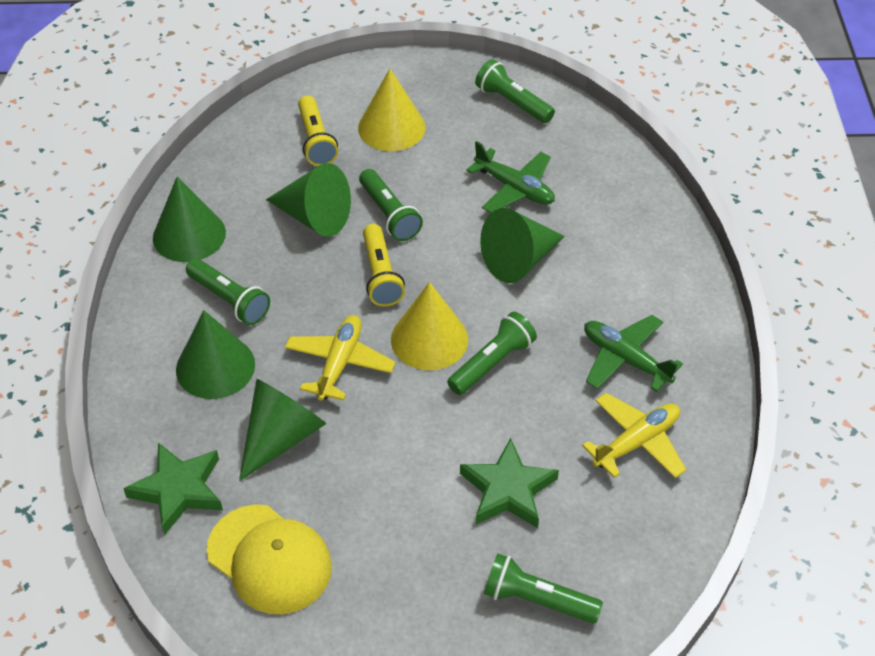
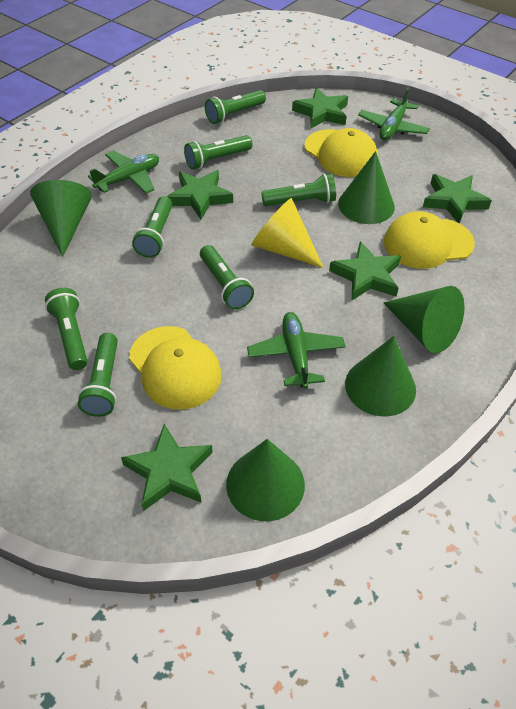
green flashlight: 5 -> 7
green plane: 2 -> 3
green star: 2 -> 5
yellow cap: 1 -> 3
yellow cone: 2 -> 1
yellow flashlight: 2 -> 0
yellow plane: 2 -> 0

